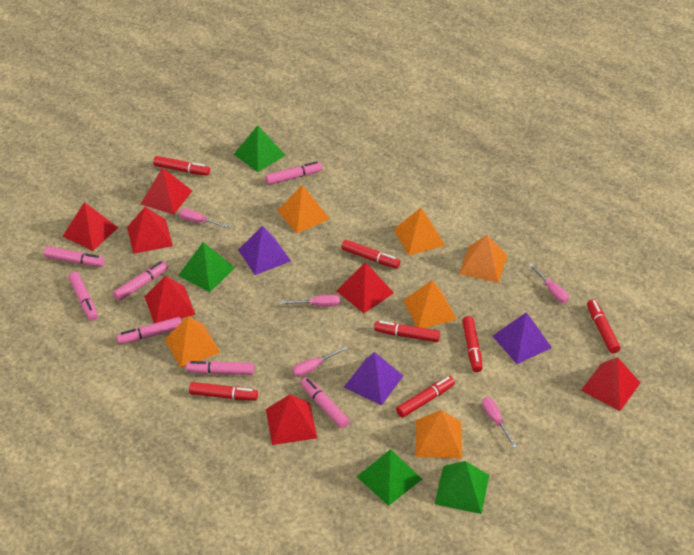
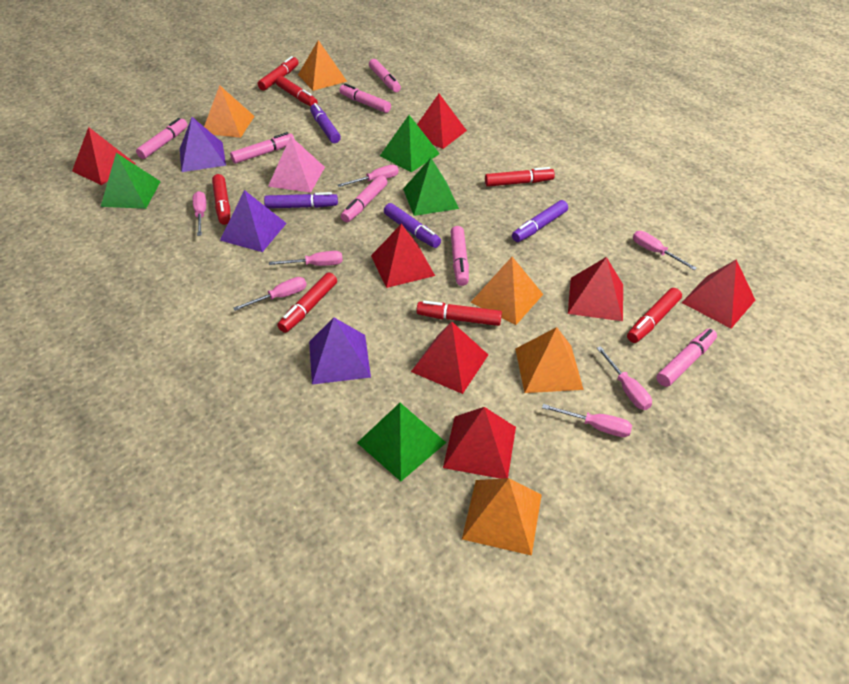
orange pyramid: 6 -> 5
pink pyramid: 0 -> 1
pink screwdriver: 5 -> 7
purple marker: 0 -> 4

